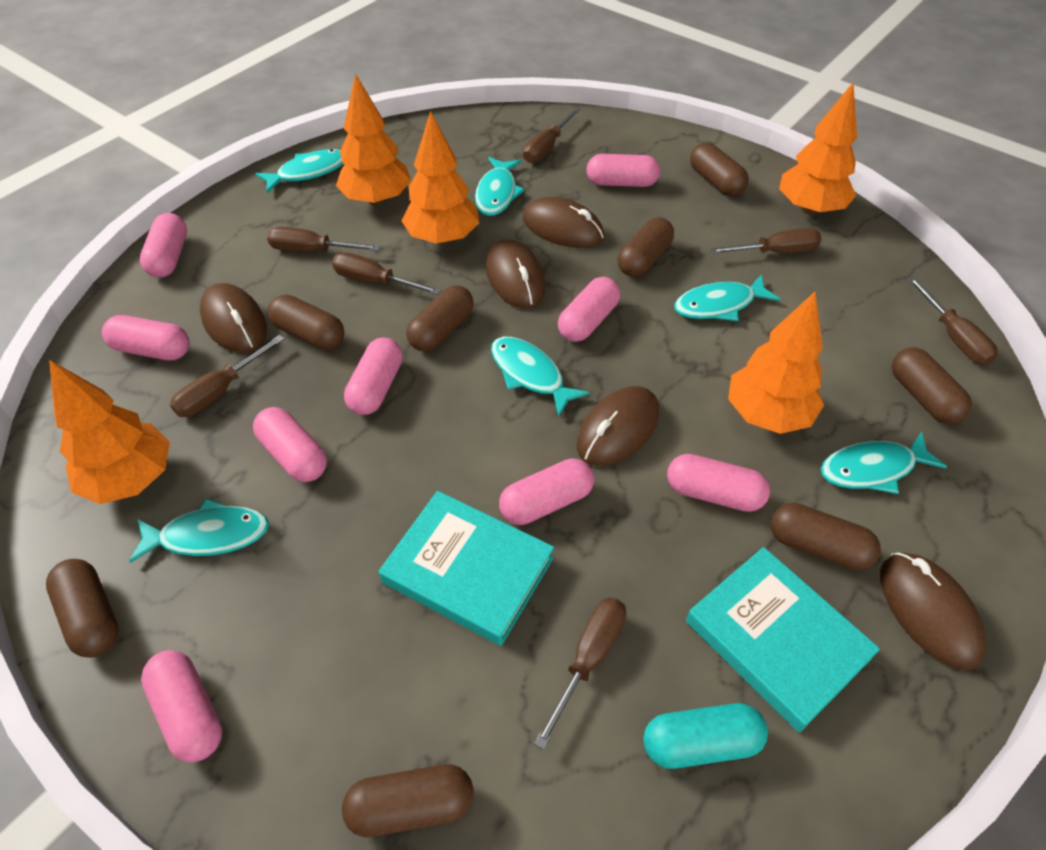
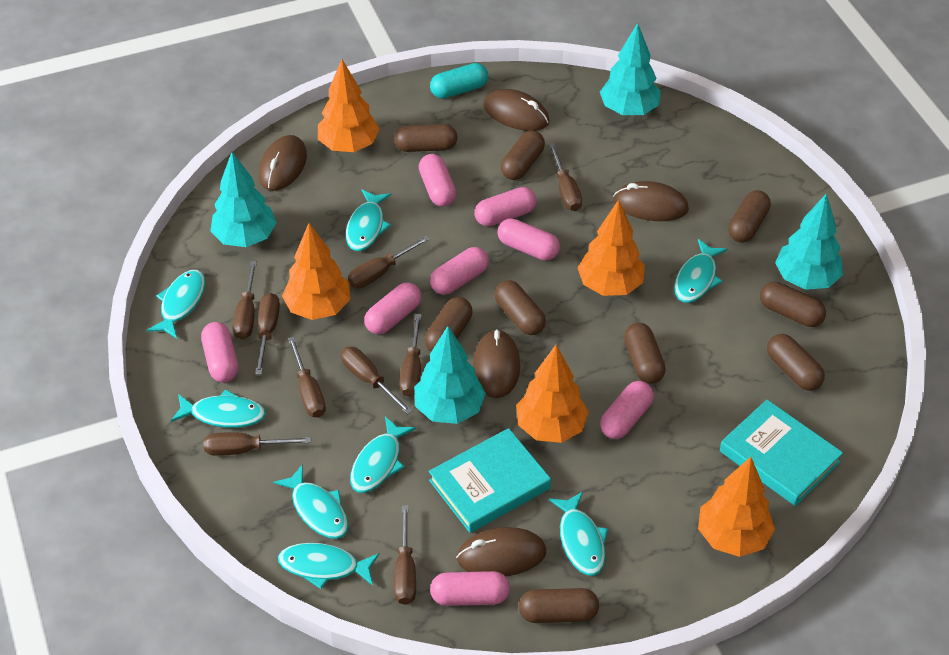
brown capsule: 8 -> 9
brown screwdriver: 7 -> 9
pink capsule: 9 -> 8
turquoise fish: 6 -> 8
turquoise tree: 0 -> 4

